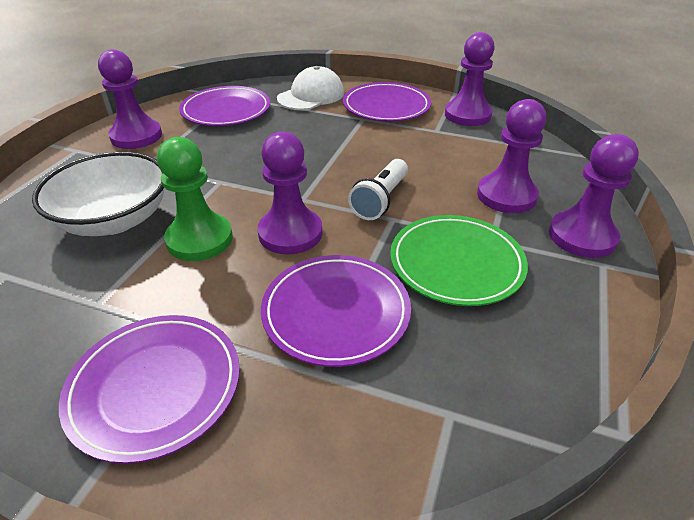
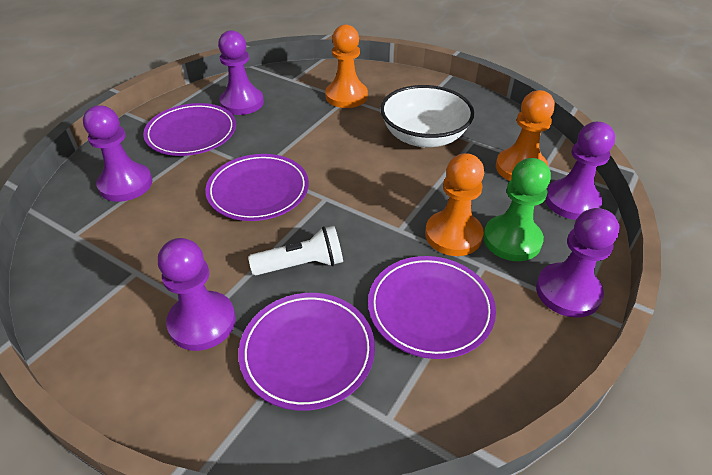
green plate: 1 -> 0
orange pawn: 0 -> 3
white cap: 1 -> 0

